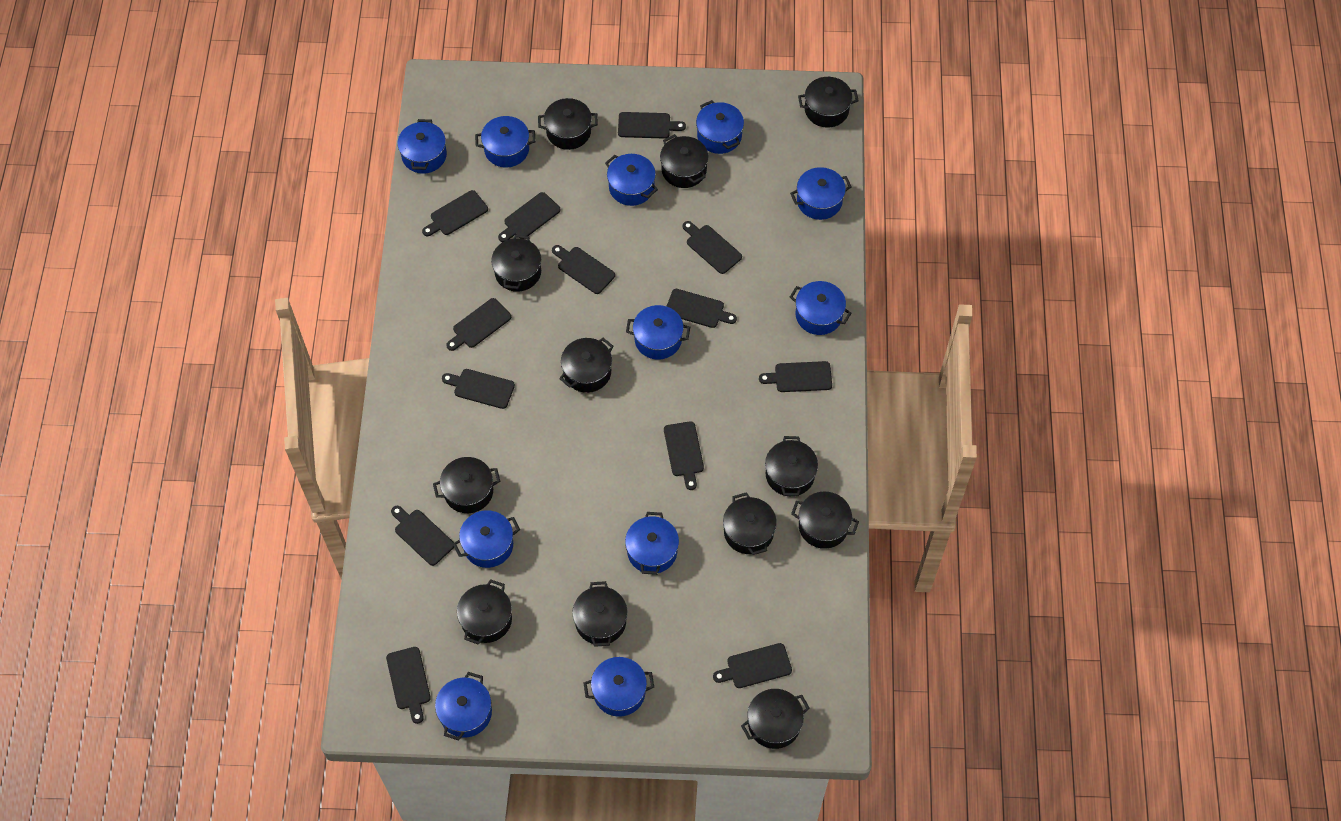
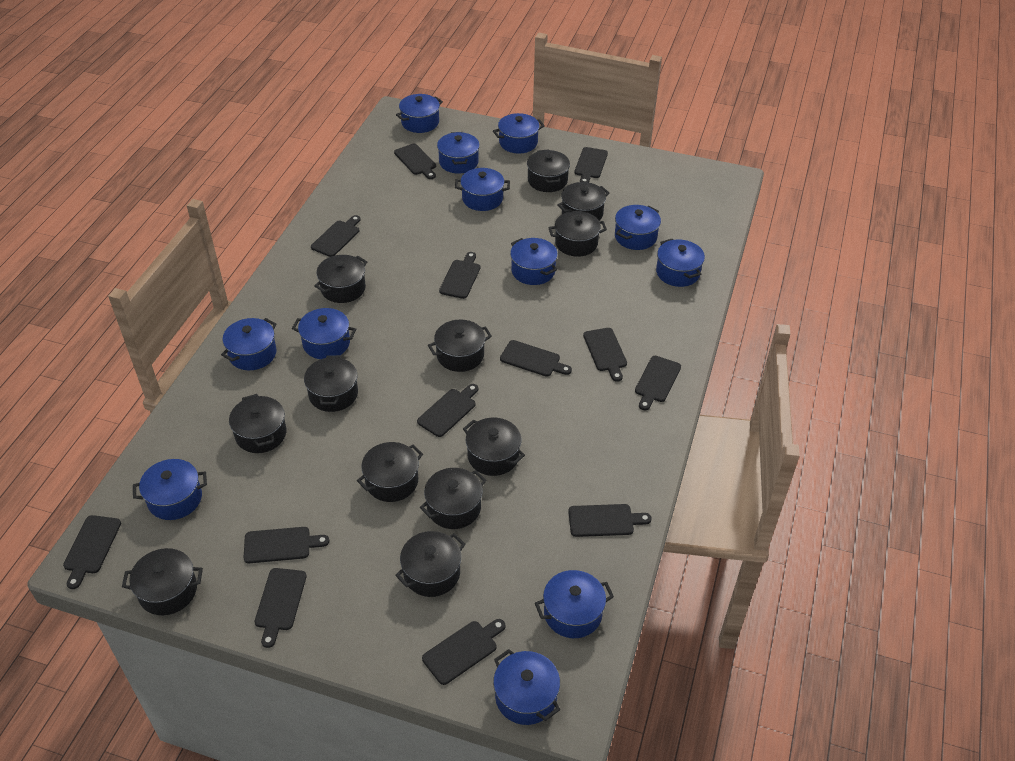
blue pot: 11 -> 12

